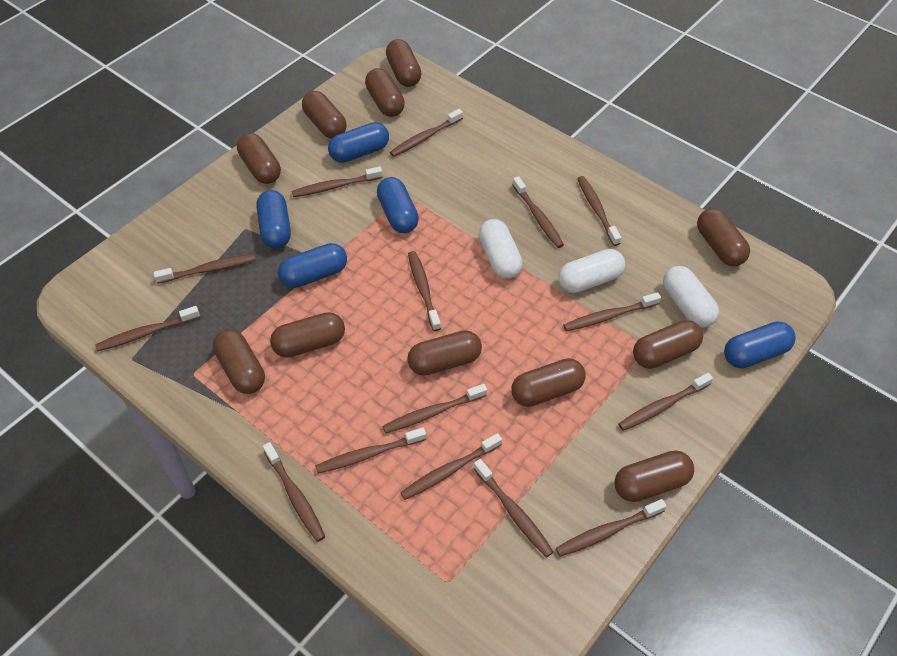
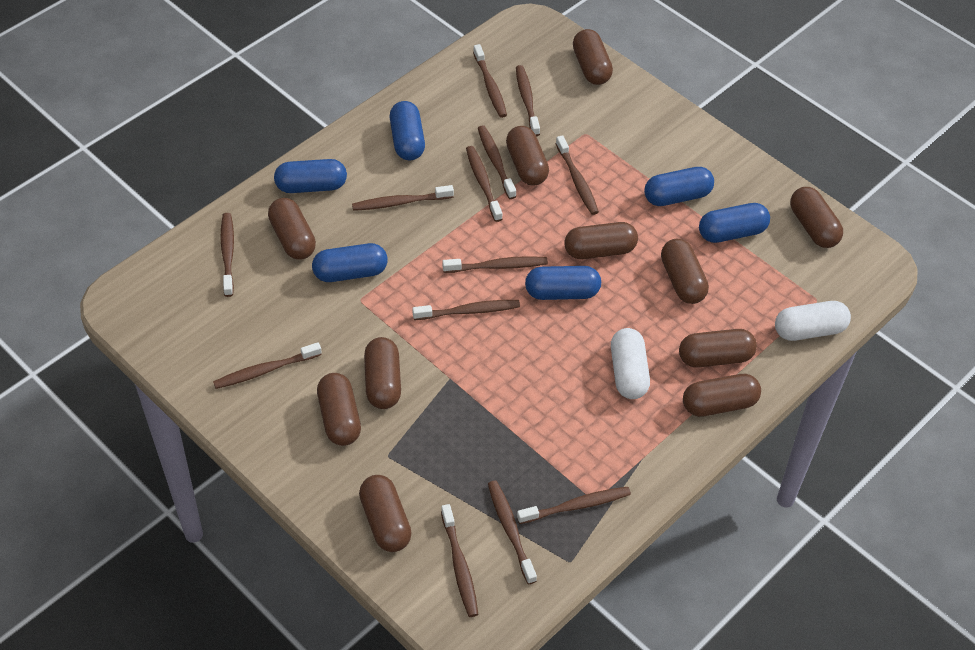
blue capsule: 5 -> 6
brown toothbrush: 15 -> 13
white capsule: 3 -> 2

